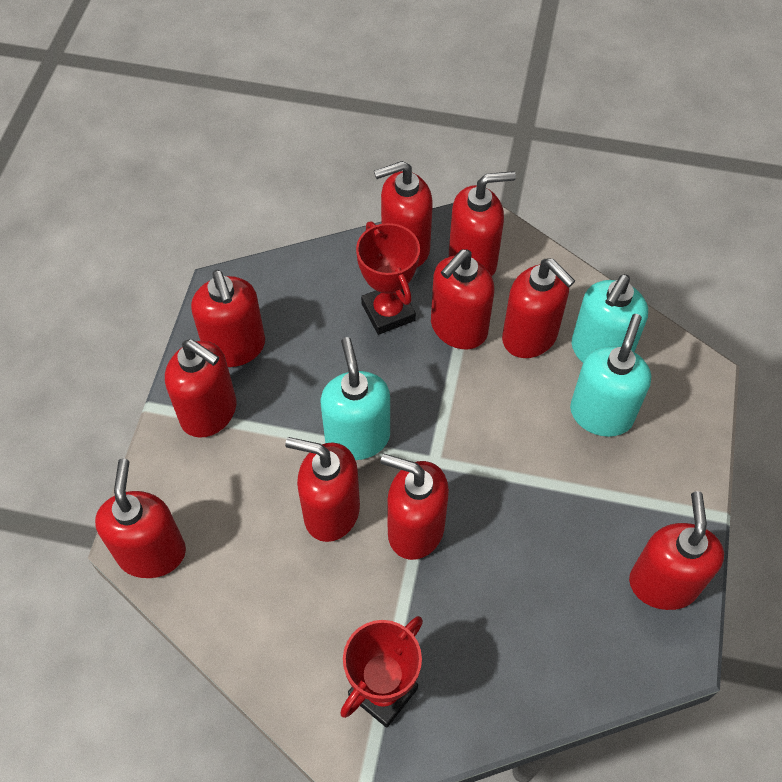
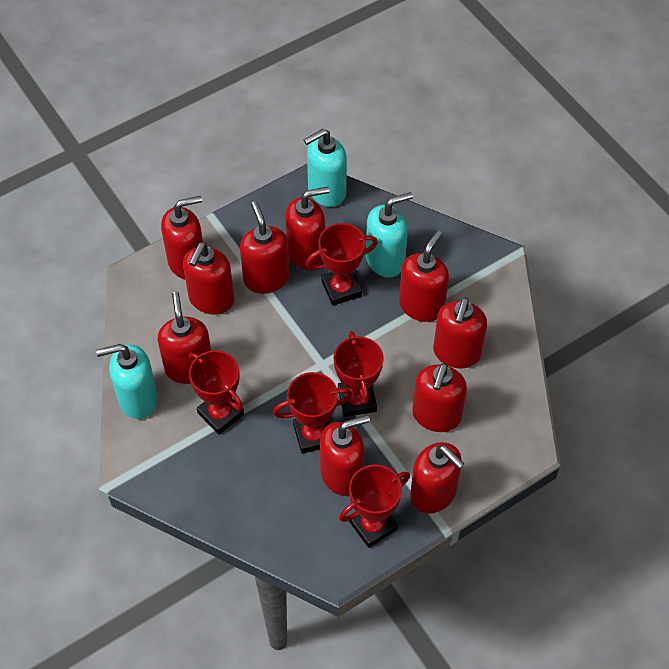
red trophy: 2 -> 5

